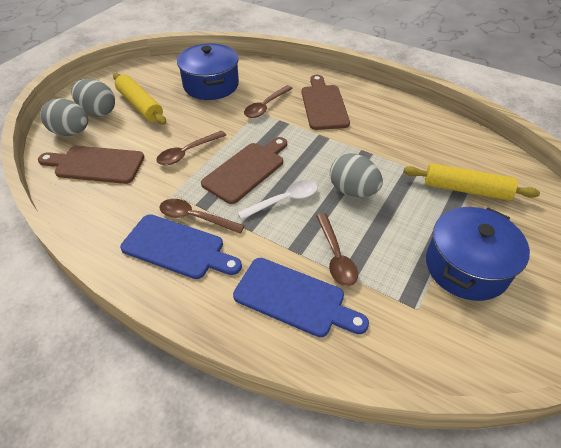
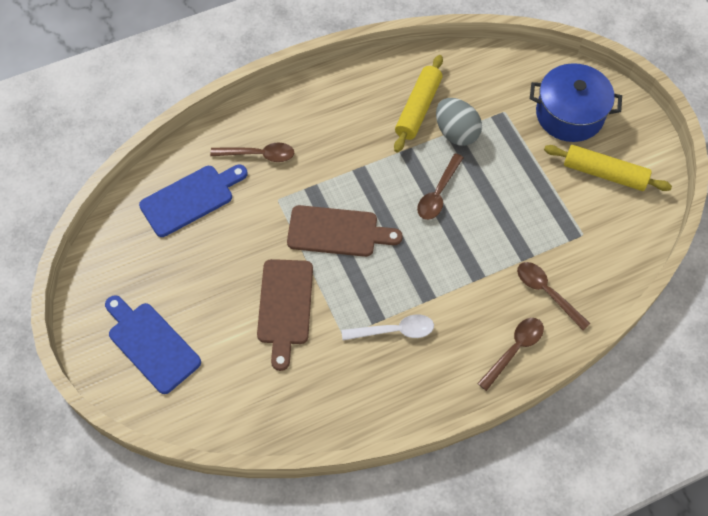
blue pot: 2 -> 1
brown cutting board: 3 -> 2
grey egg: 3 -> 1

